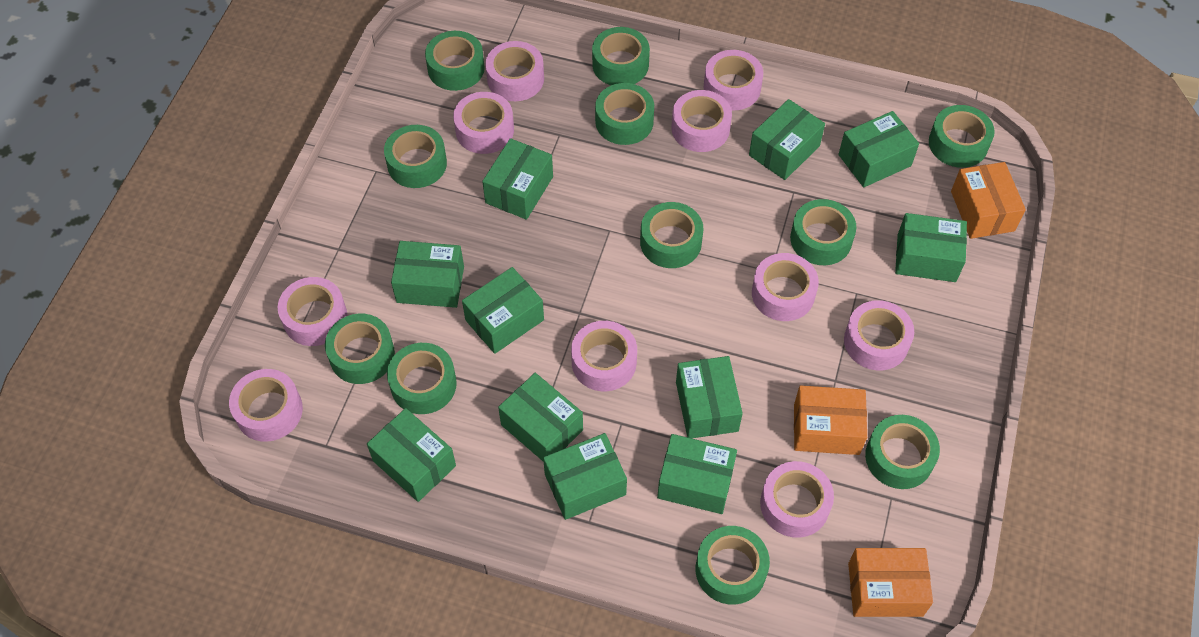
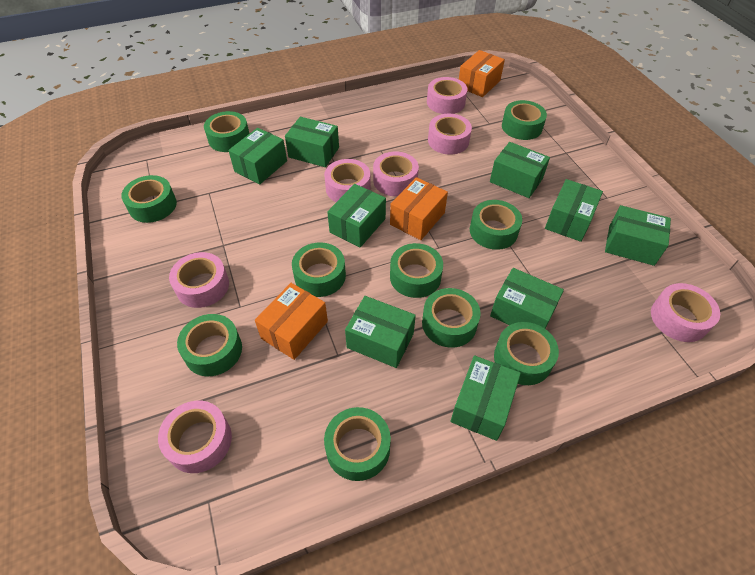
green box: 11 -> 9
green tape: 11 -> 10
pink tape: 10 -> 7

